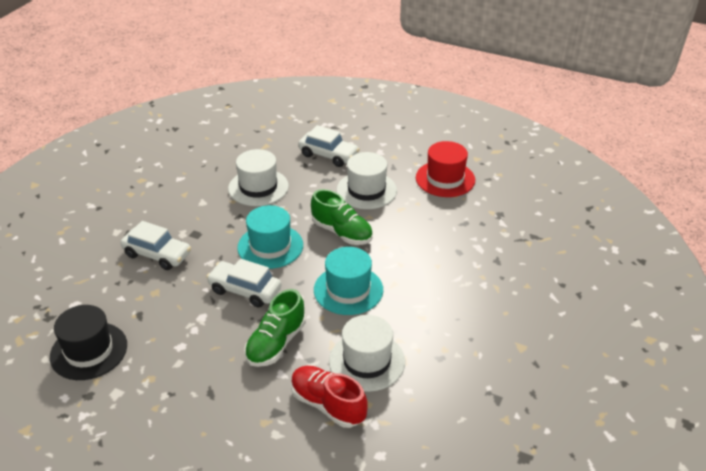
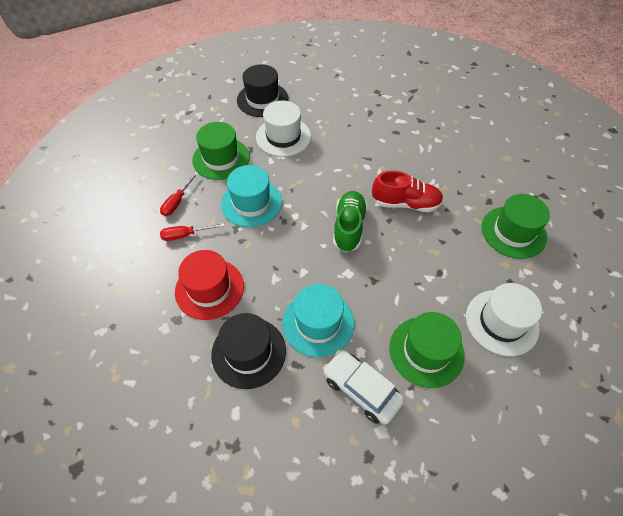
black hat: 1 -> 2
green hat: 0 -> 3
green shoe: 2 -> 1
red screwdriver: 0 -> 2
white car: 3 -> 1
white hat: 3 -> 2

